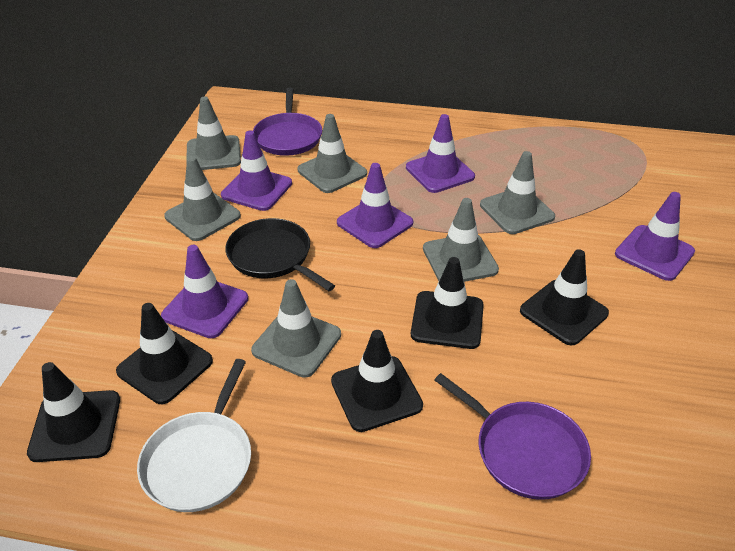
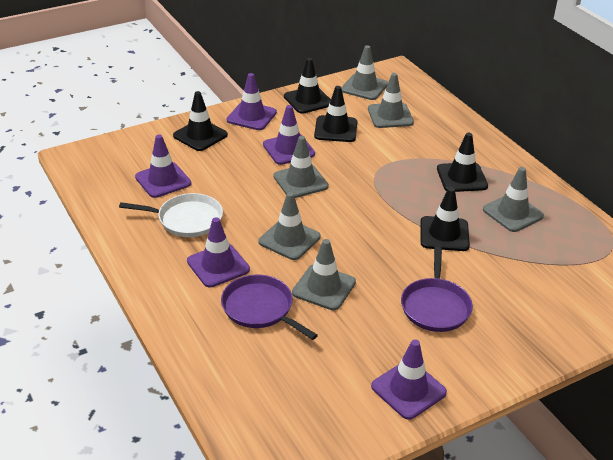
black pan: 1 -> 0

